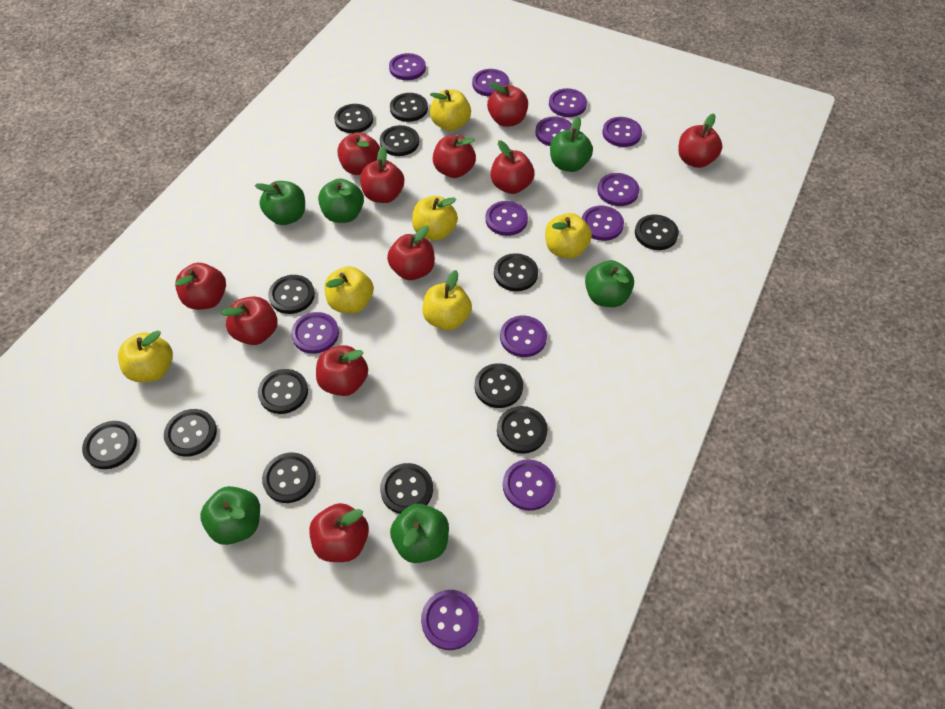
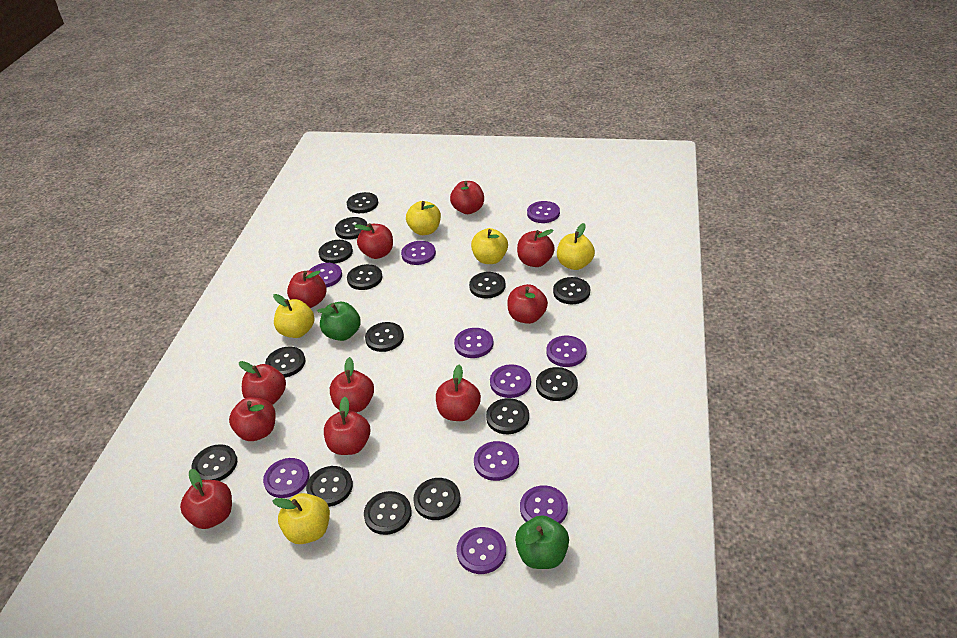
black button: 13 -> 14
green apple: 6 -> 2
purple button: 12 -> 10
yellow apple: 6 -> 5

